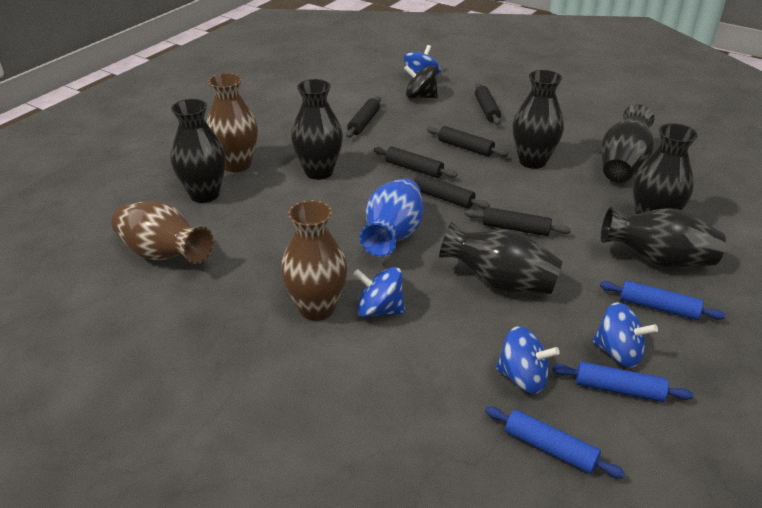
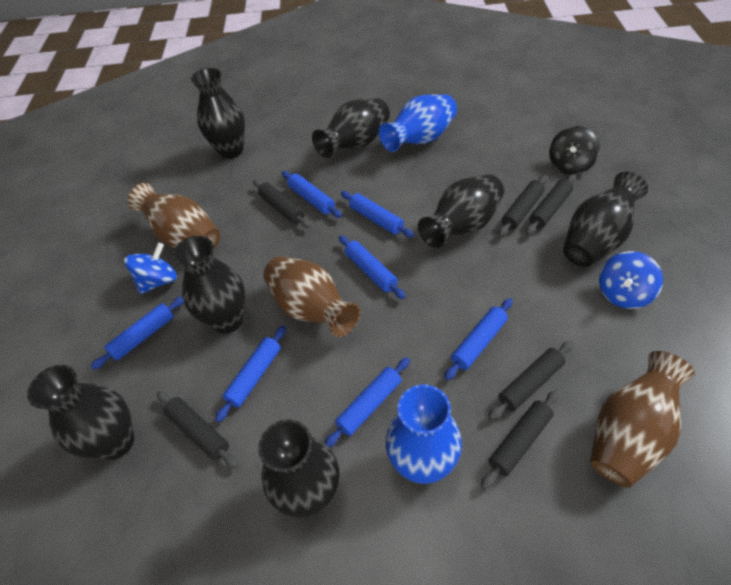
blue rolling pin: 3 -> 7
blue spinning top: 4 -> 2
blue vase: 1 -> 2

